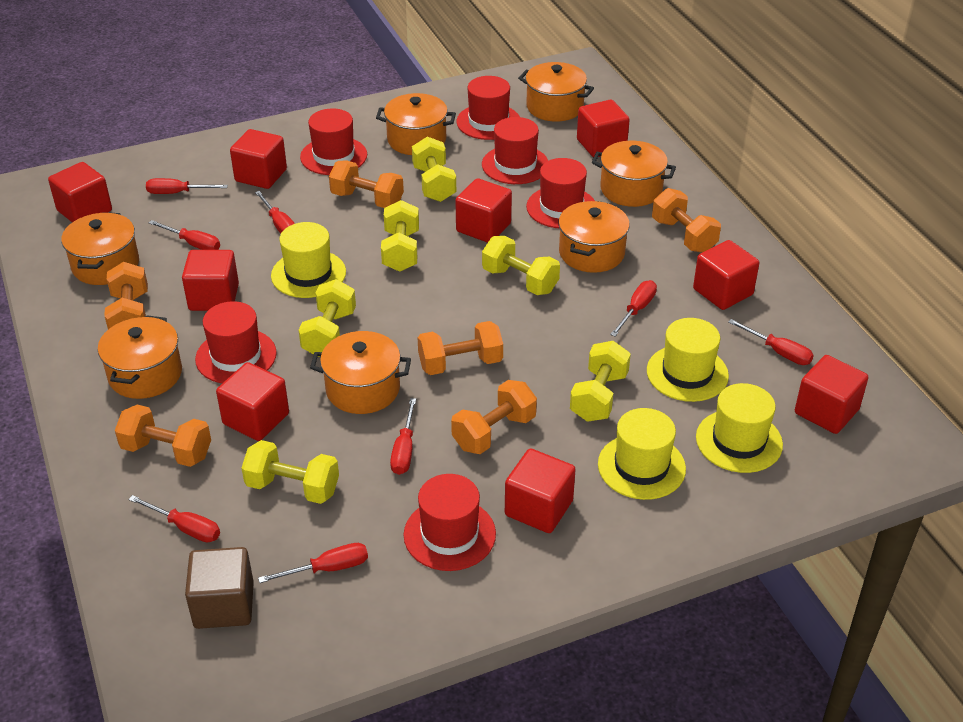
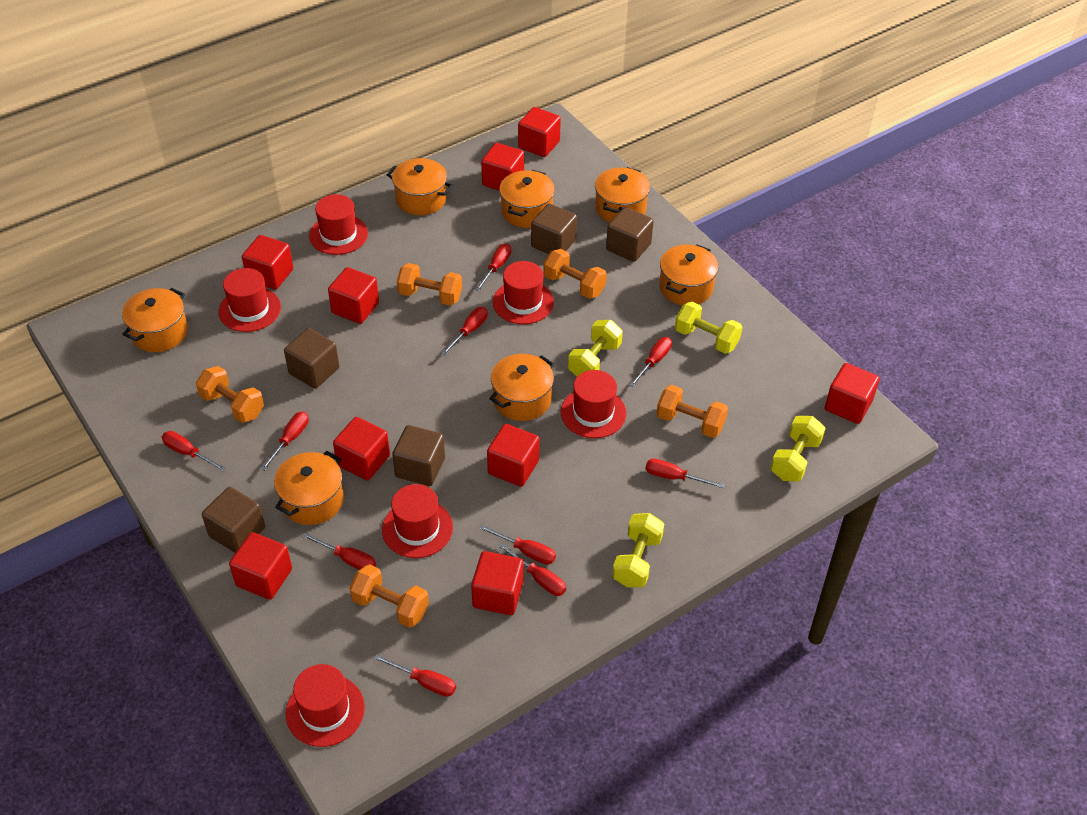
brown cube: 1 -> 5
orange dumbbell: 6 -> 5
red screwdriver: 8 -> 10
yellow dumbbell: 6 -> 4
yellow hat: 4 -> 0

